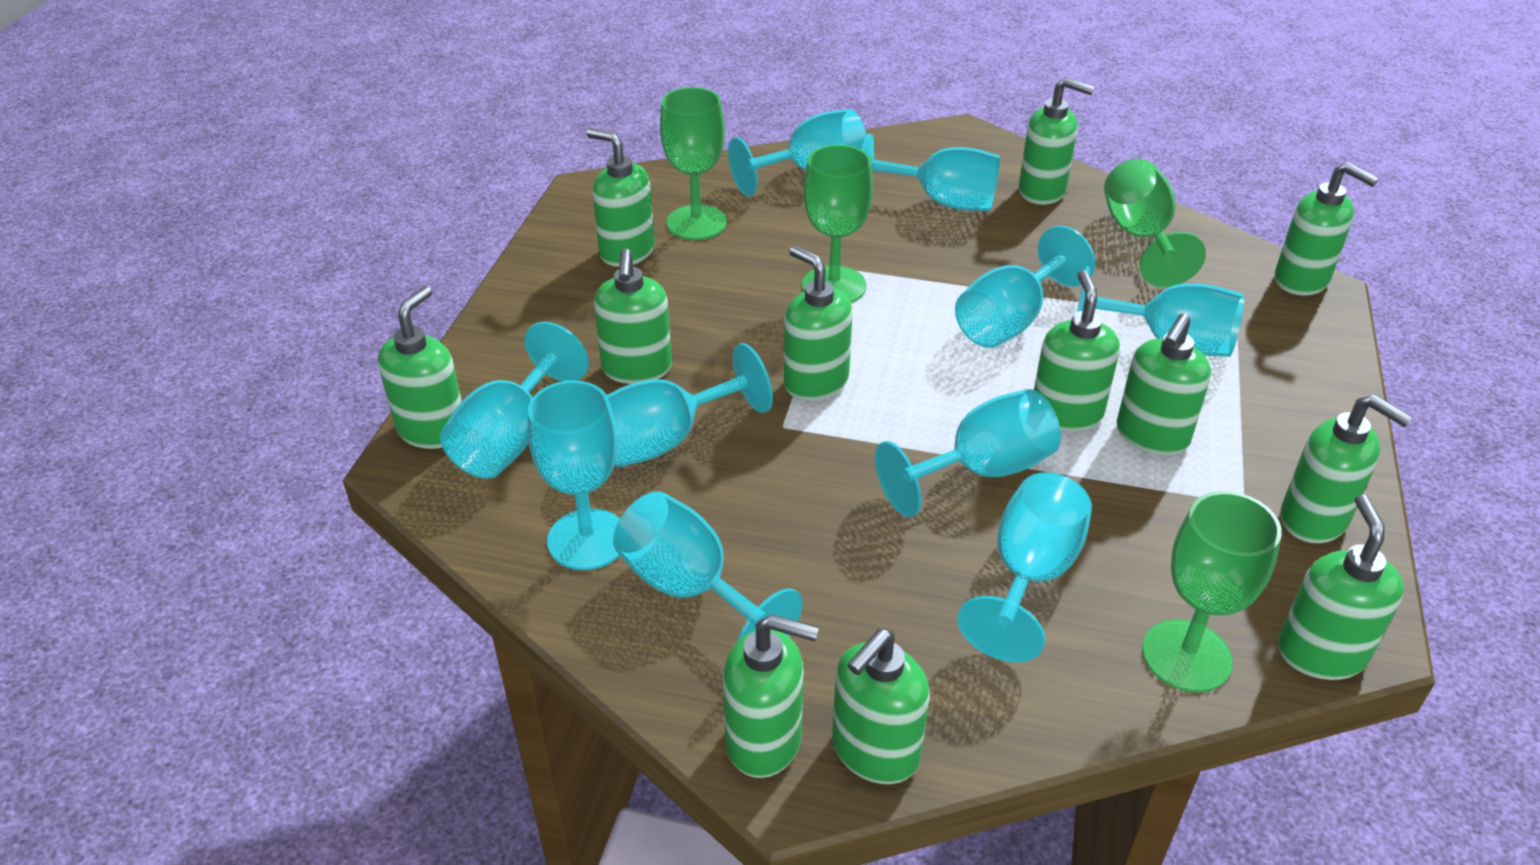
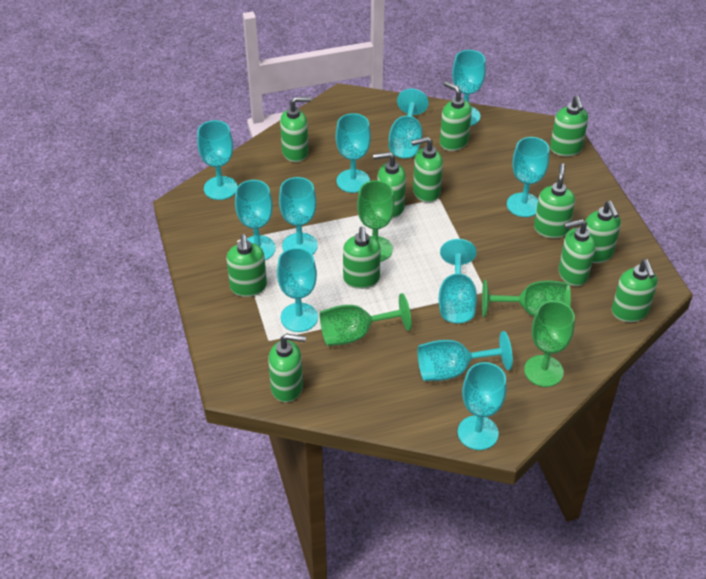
turquoise goblet: 10 -> 11

